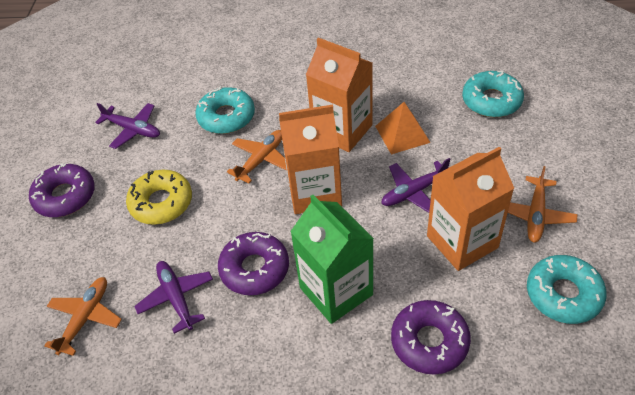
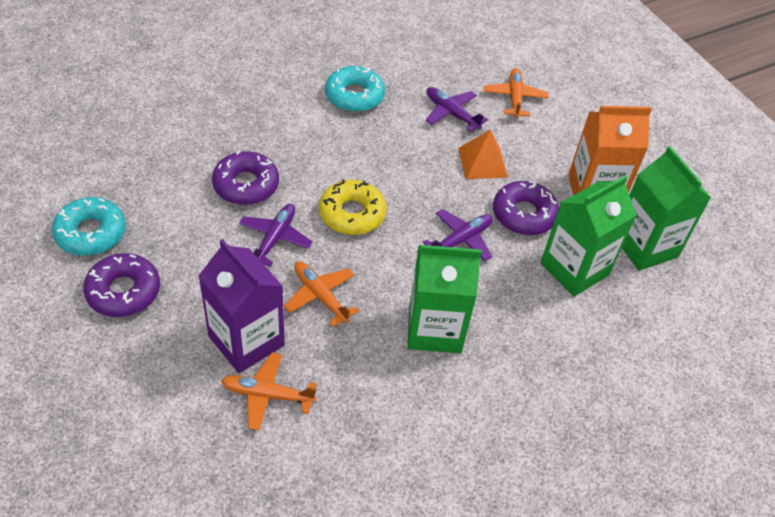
green carton: 1 -> 3
orange carton: 3 -> 1
purple carton: 0 -> 1
turquoise donut: 3 -> 2

